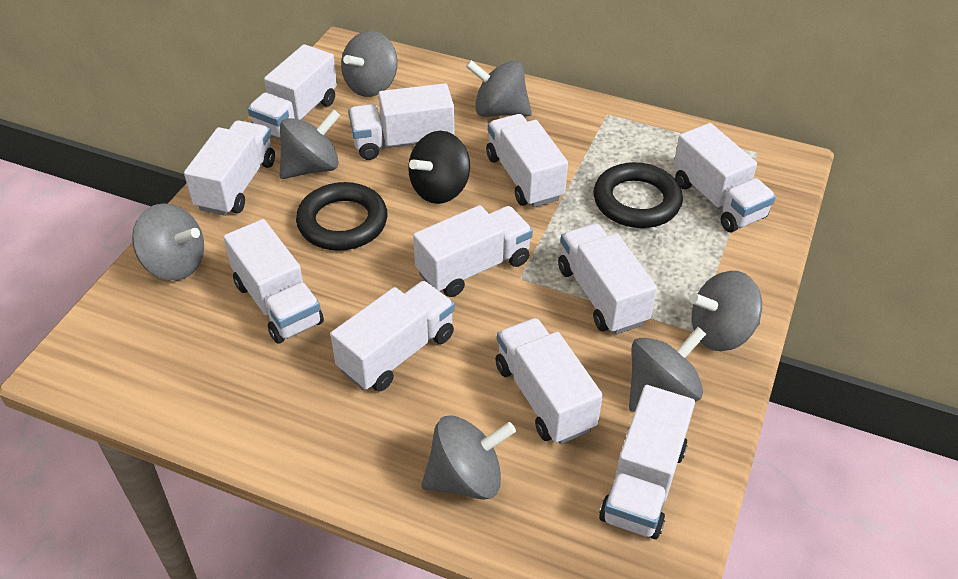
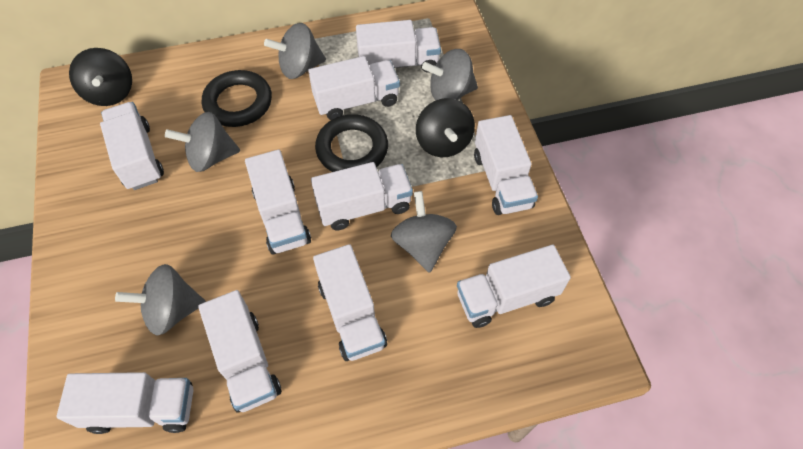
black spinning top: 1 -> 2
grey spinning top: 7 -> 5
white truck: 11 -> 10

